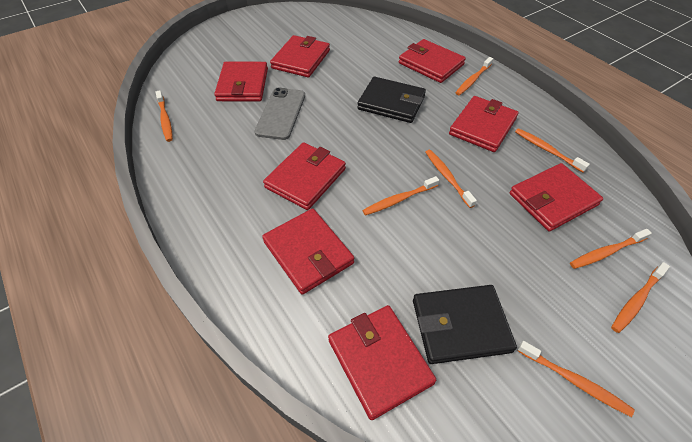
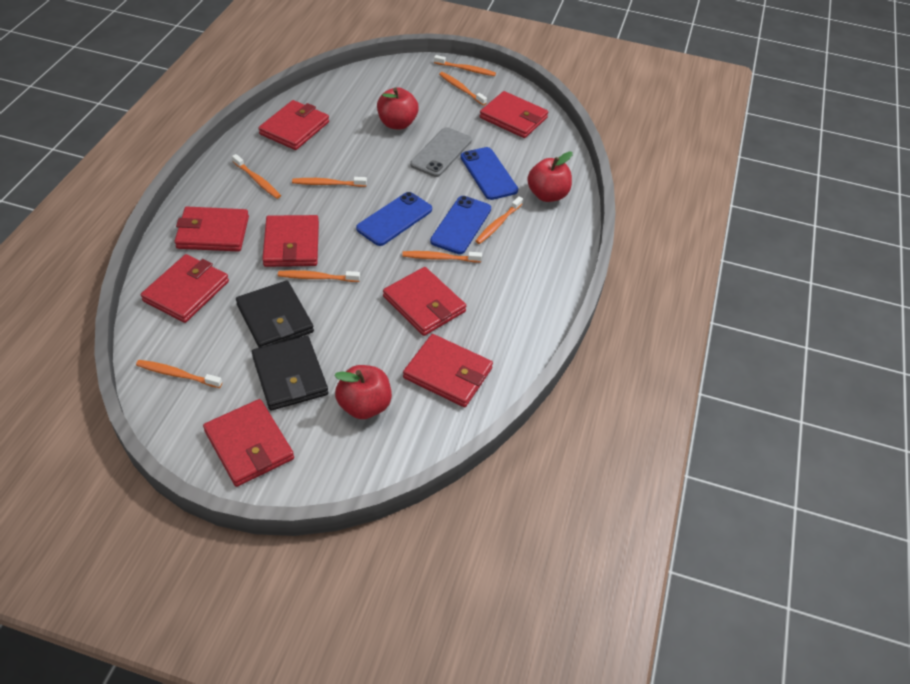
blue phone: 0 -> 3
red apple: 0 -> 3

